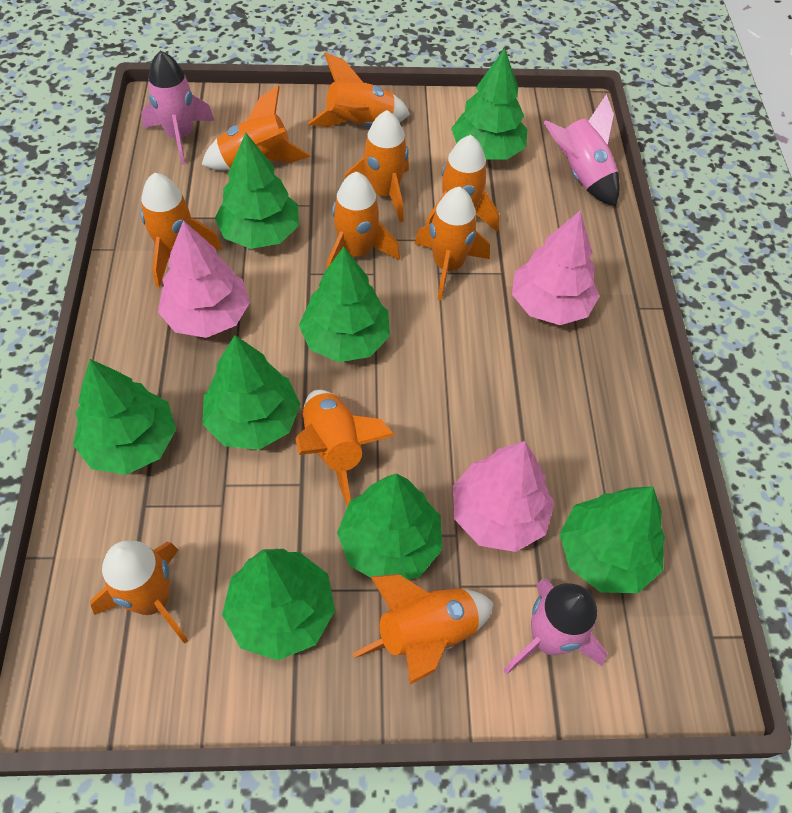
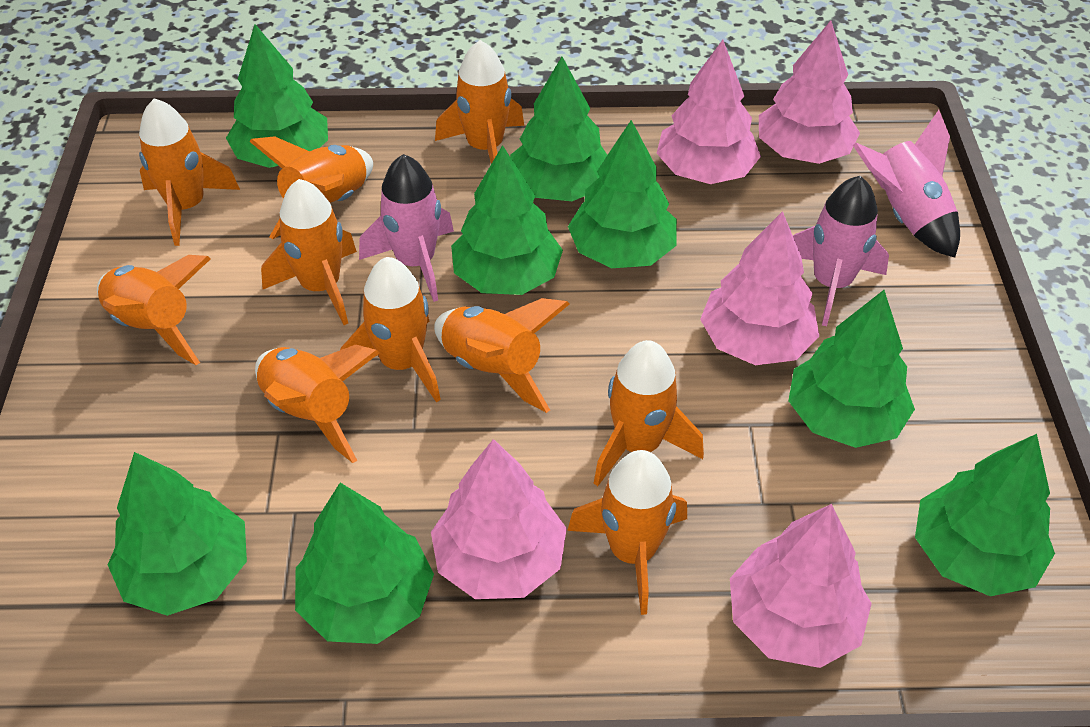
pink tree: 3 -> 5

